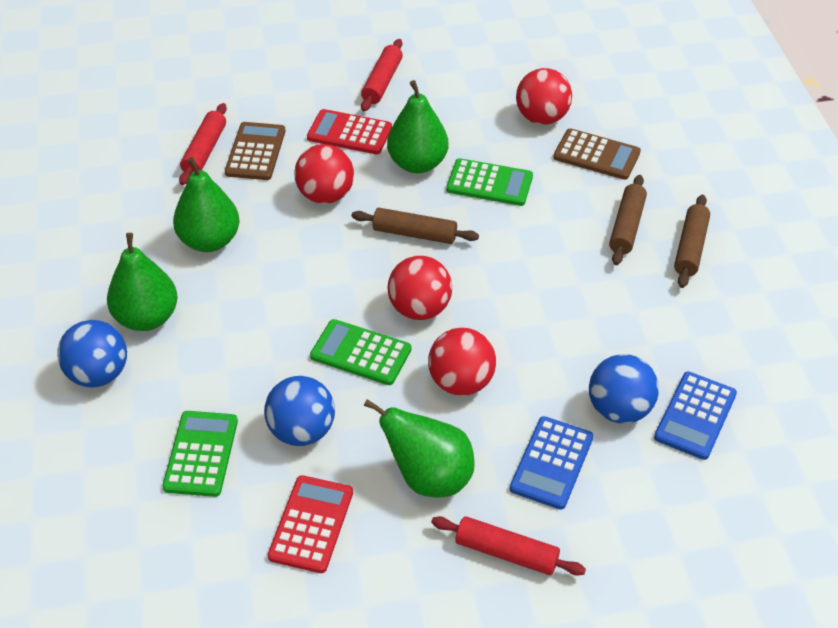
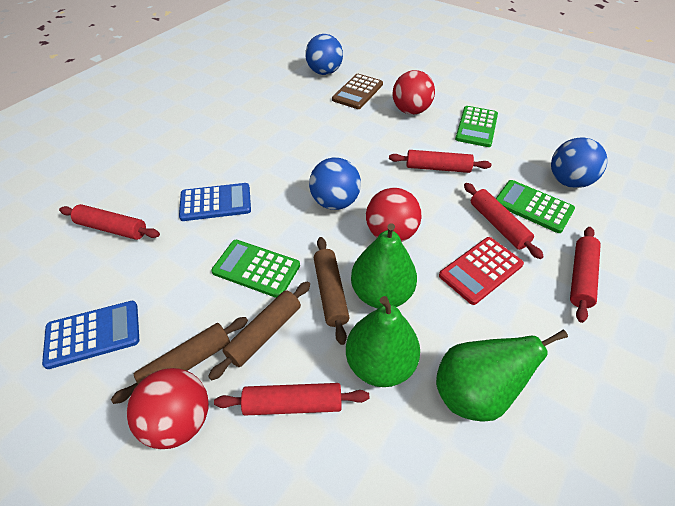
brown calculator: 2 -> 1
green pear: 4 -> 3
red ball: 4 -> 3
red calculator: 2 -> 1
red rolling pin: 3 -> 5

